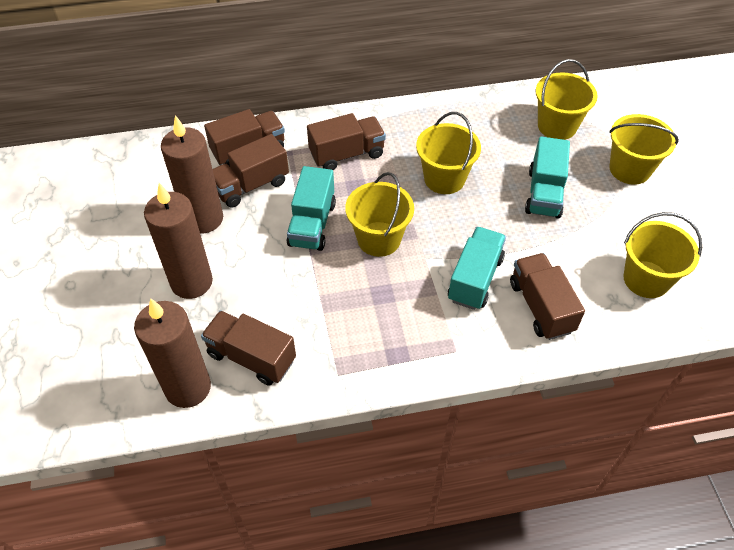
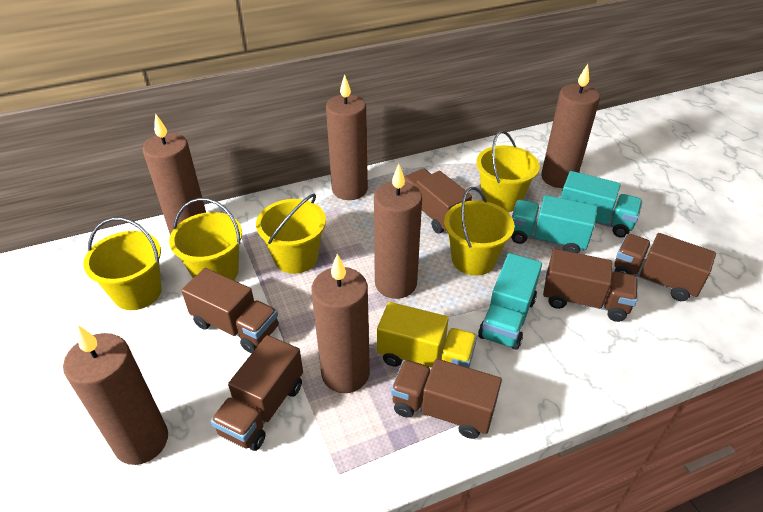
brown candle: 3 -> 6
brown truck: 5 -> 6
yellow truck: 0 -> 1

